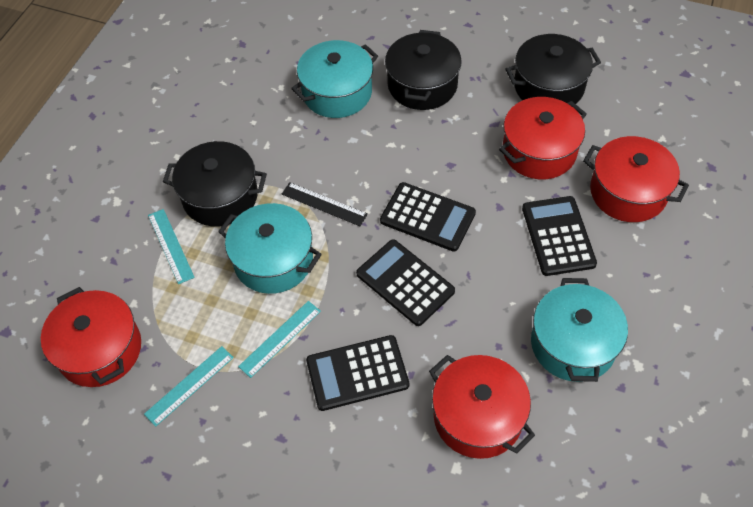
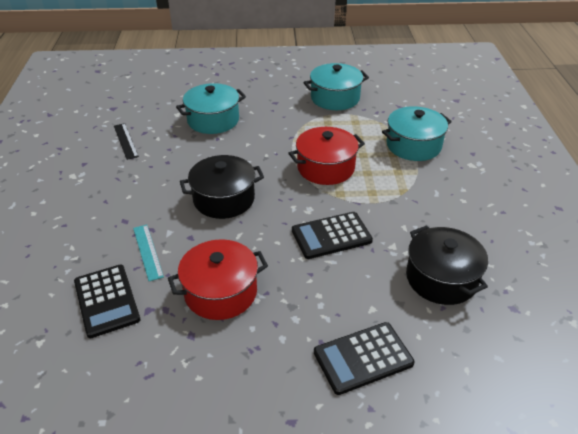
black calculator: 4 -> 3
black pot: 3 -> 2
red pot: 4 -> 2
turquoise ruler: 3 -> 1

